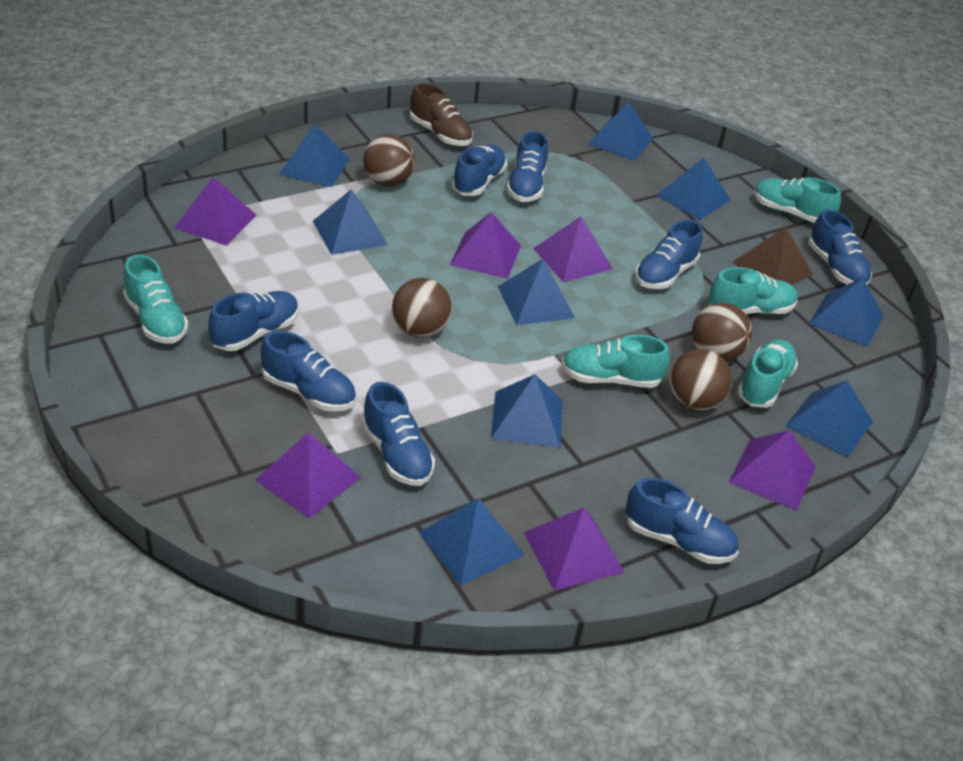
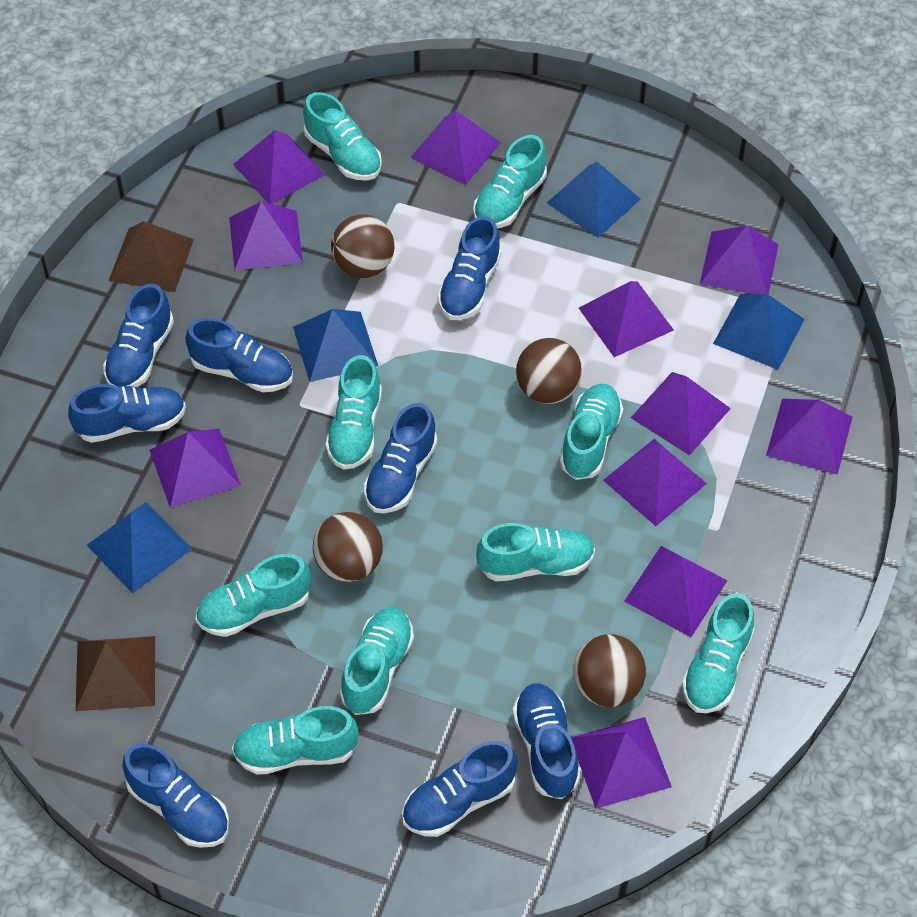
blue pyramid: 9 -> 4
brown pyramid: 1 -> 2
brown shoe: 1 -> 0
purple pyramid: 6 -> 11
turquoise shoe: 5 -> 9

